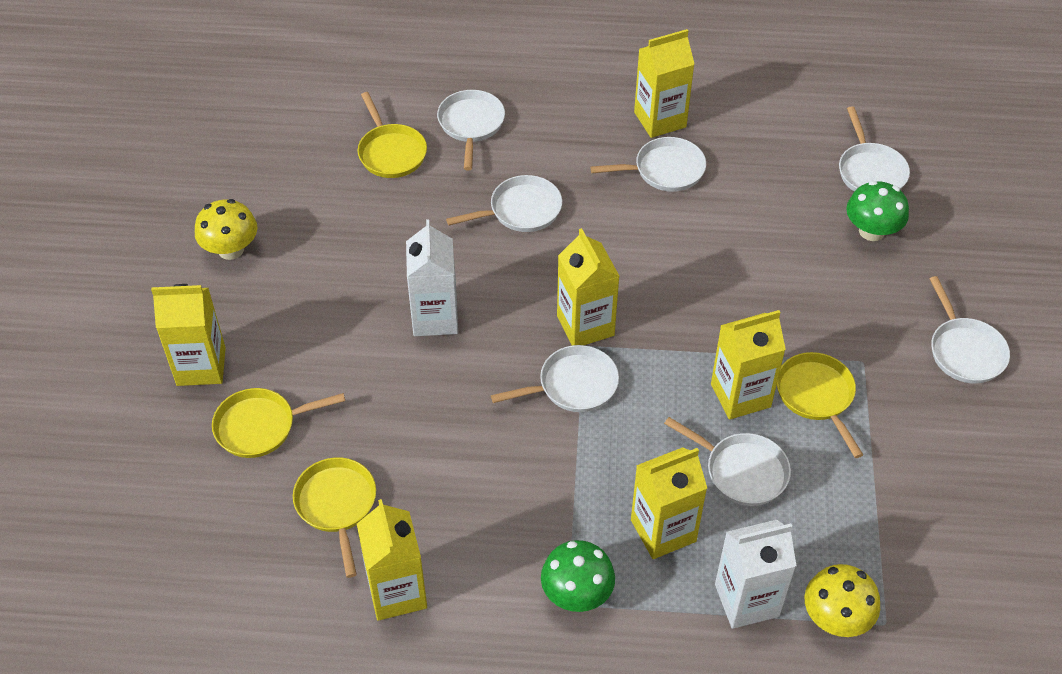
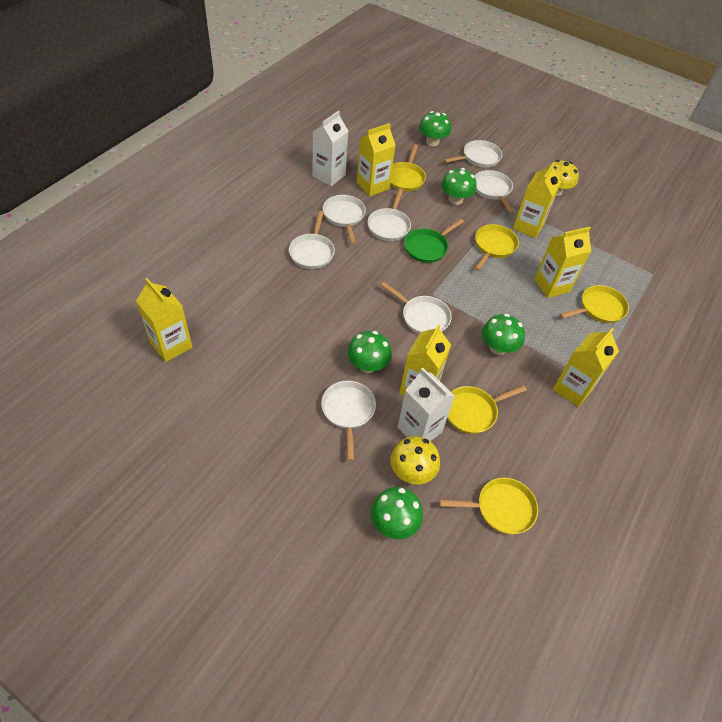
green mushroom: 2 -> 5
green pan: 0 -> 1
yellow pan: 4 -> 5

